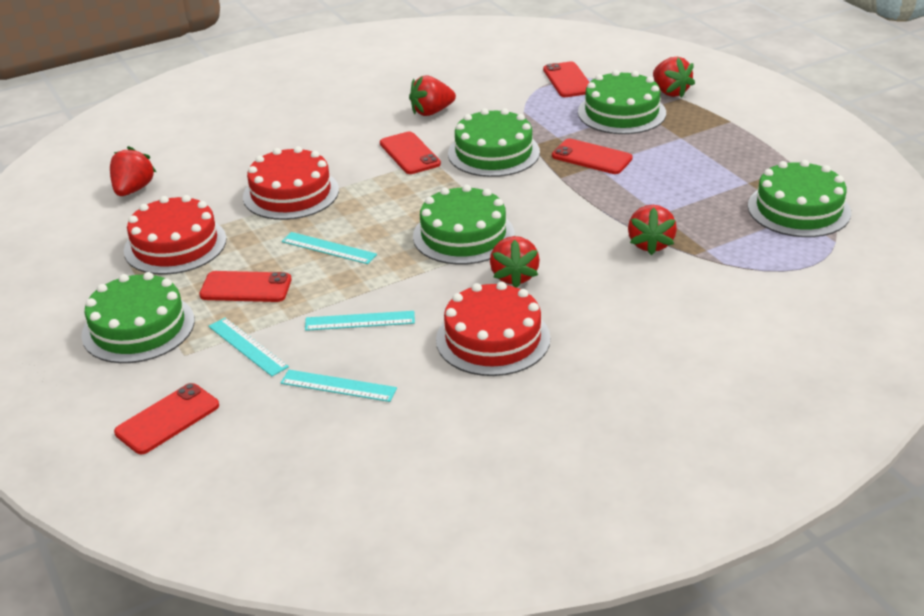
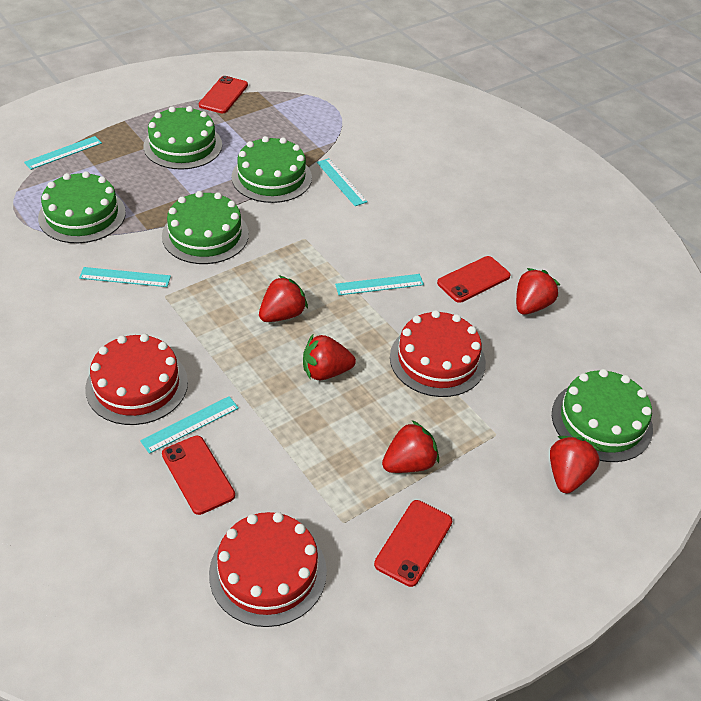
red phone: 5 -> 4
turquoise ruler: 4 -> 5

